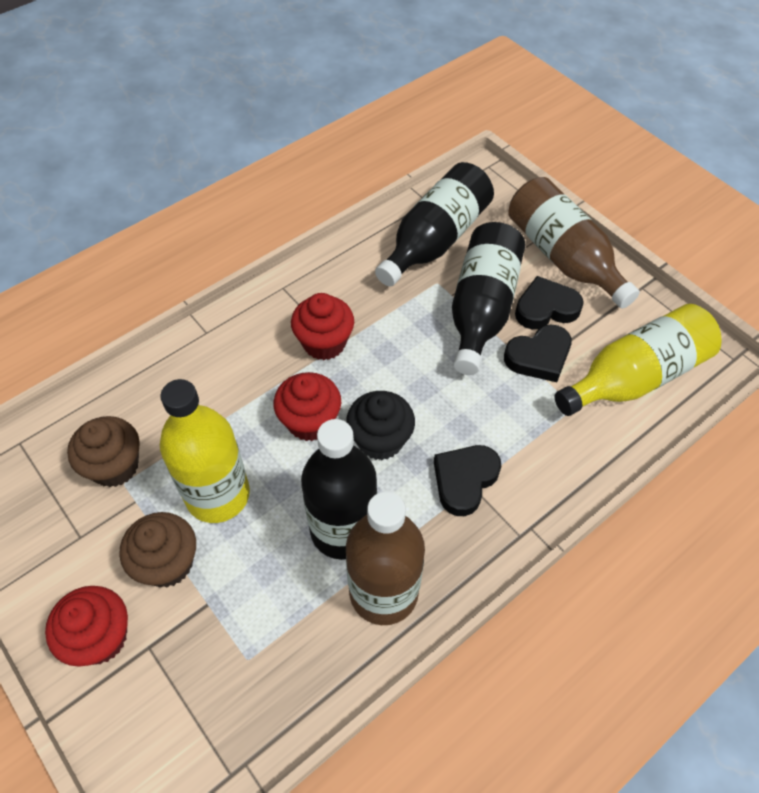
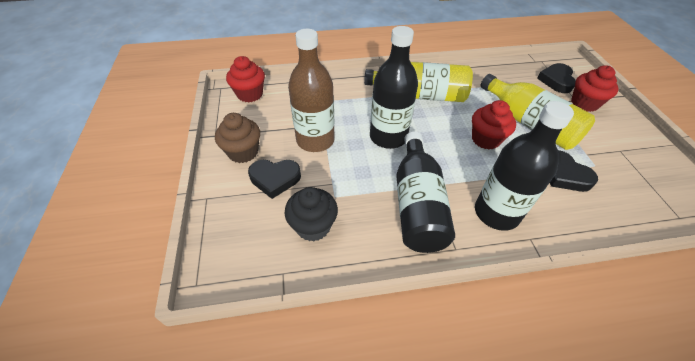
brown bottle: 2 -> 1
brown cupcake: 2 -> 1

